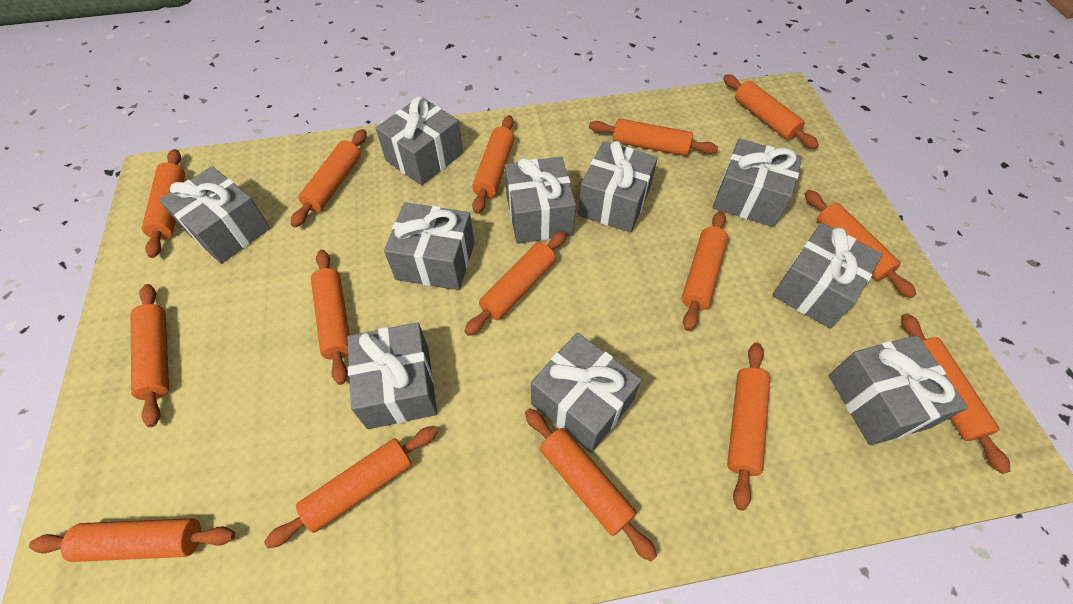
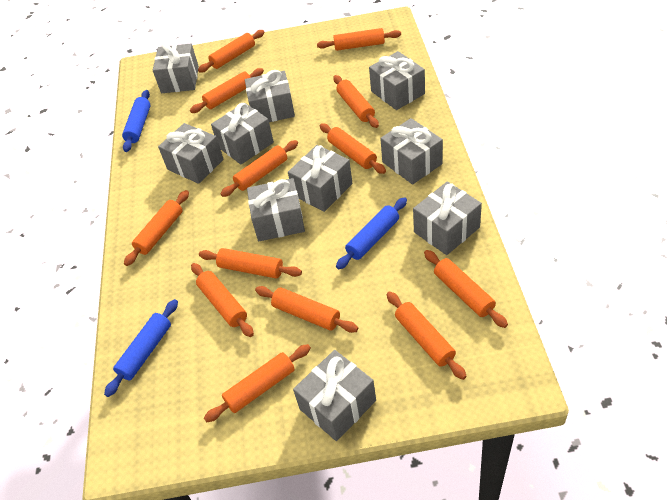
blue rolling pin: 0 -> 3
orange rolling pin: 15 -> 13

